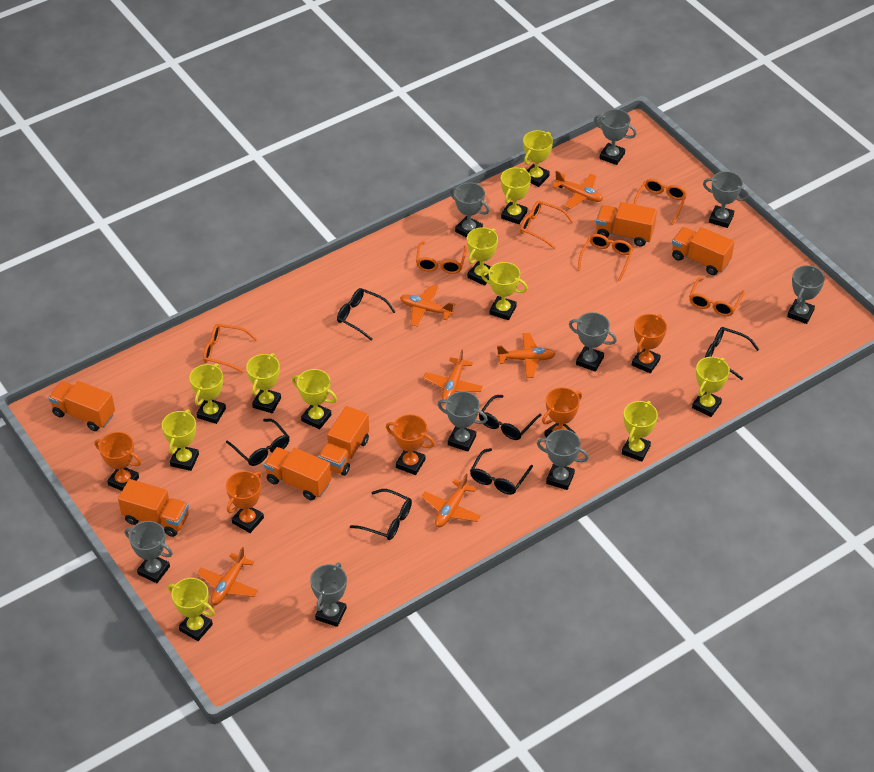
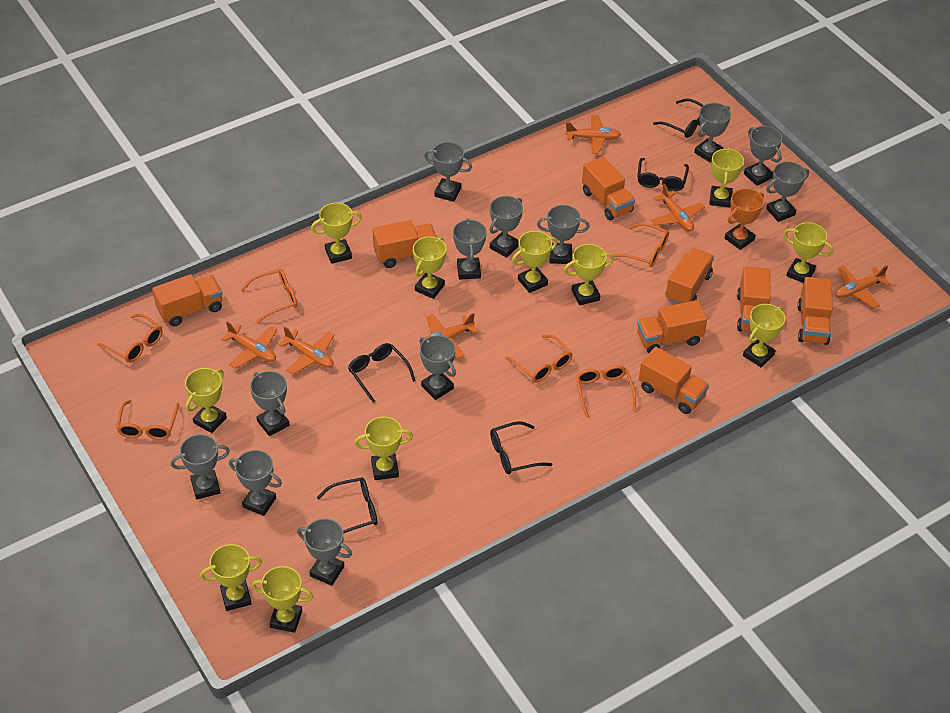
black glasses: 6 -> 5
grey trophy: 9 -> 12
orange trophy: 5 -> 1
orange truck: 6 -> 8

